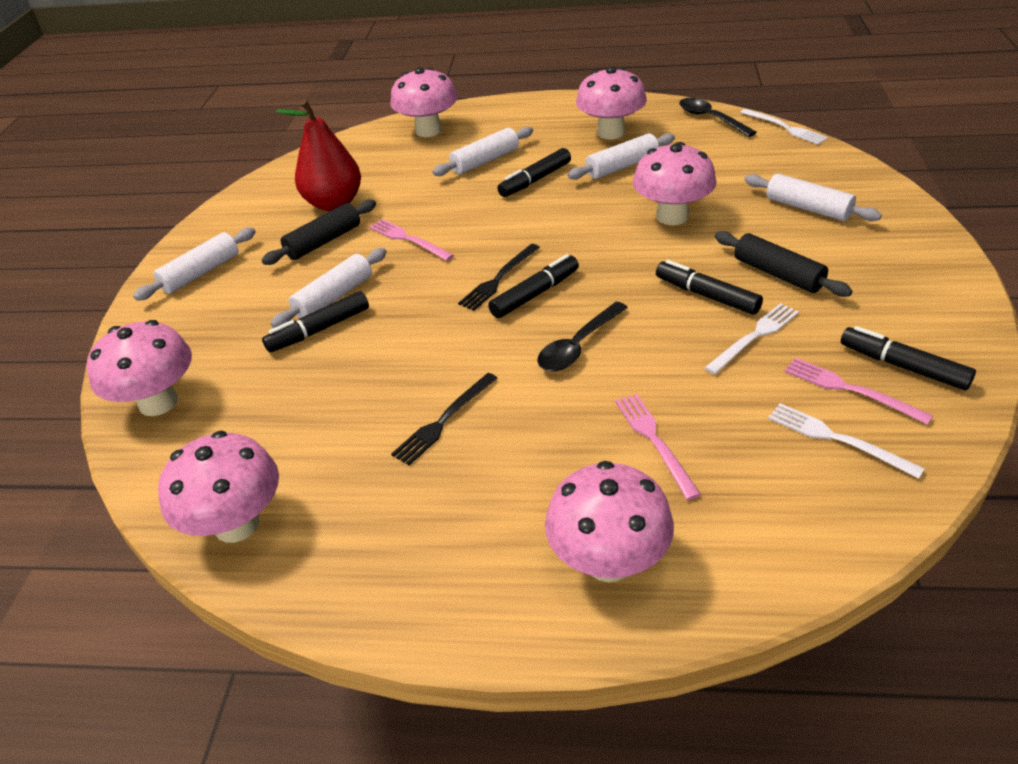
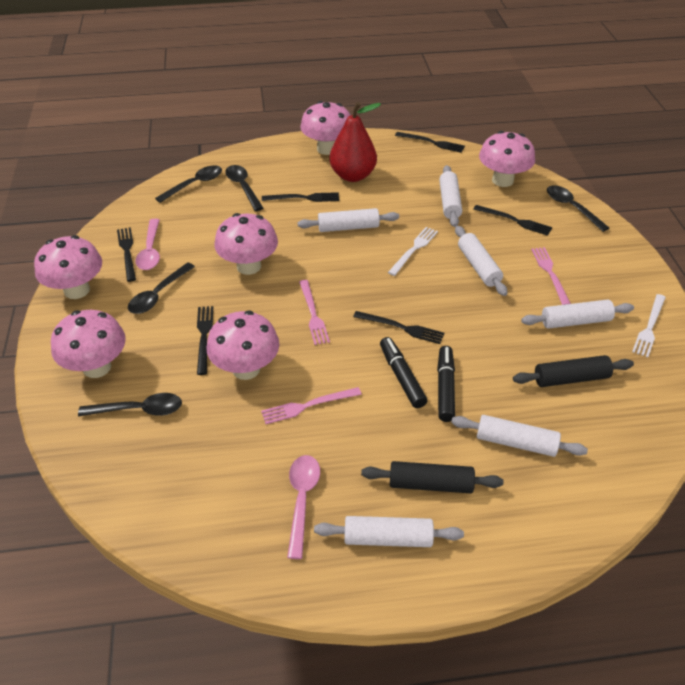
black fork: 2 -> 6
black marker: 5 -> 2
black spoon: 2 -> 5
pink spoon: 0 -> 2
white fork: 3 -> 2
white rolling pin: 5 -> 6

